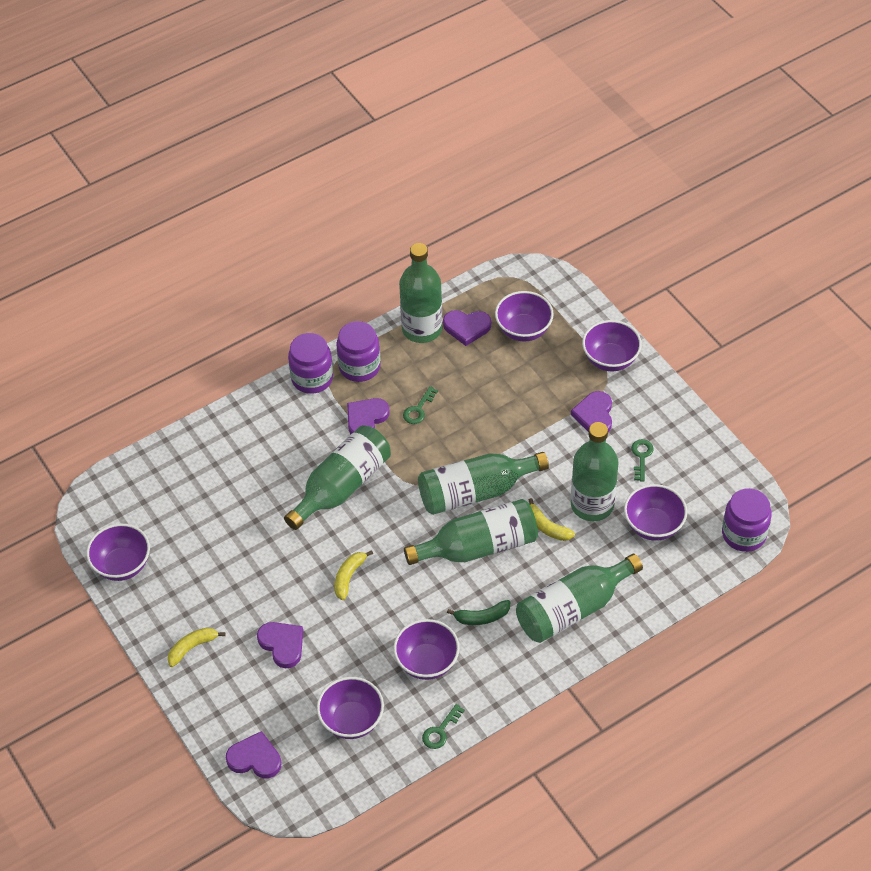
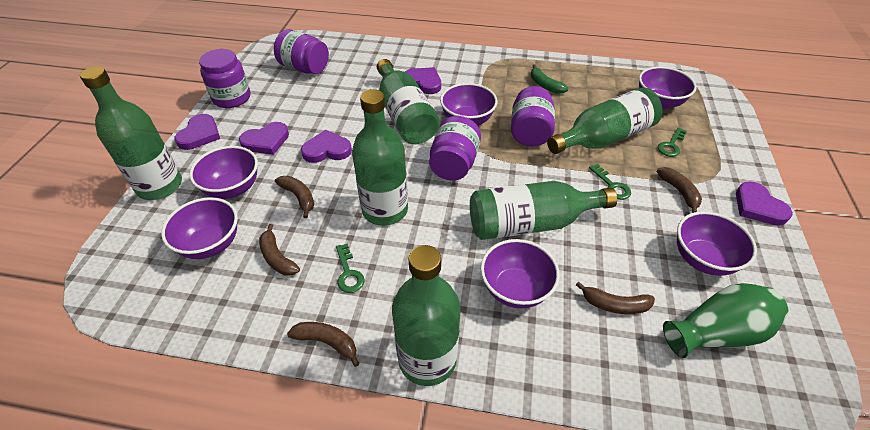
brown banana: 0 -> 5
green vase: 0 -> 1
purple jar: 3 -> 4
yellow banana: 3 -> 0

